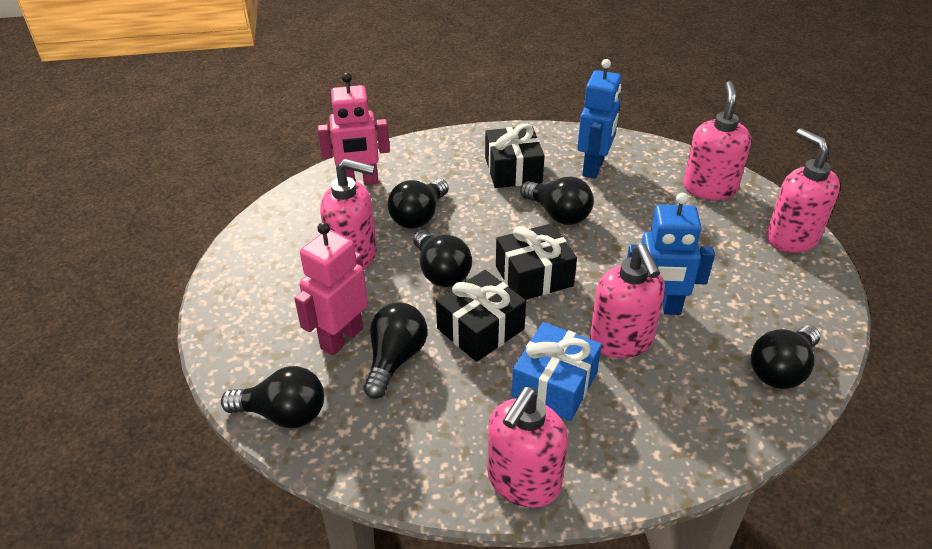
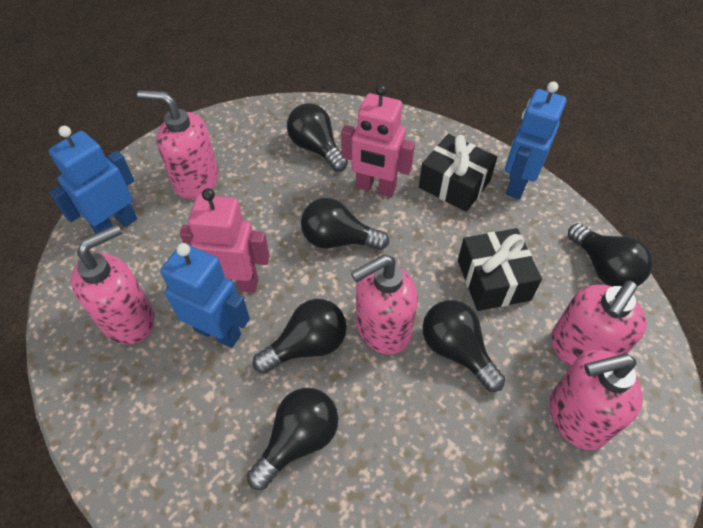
black gift: 3 -> 2
blue gift: 1 -> 0
blue robot: 2 -> 3

